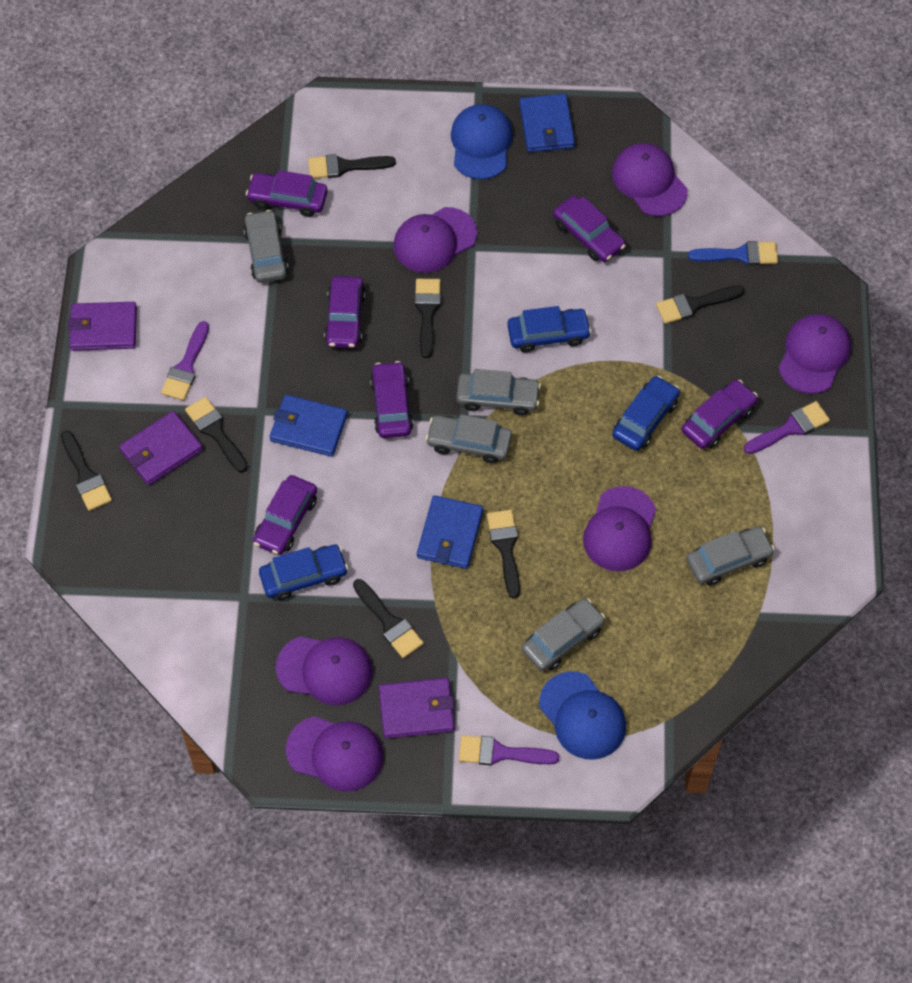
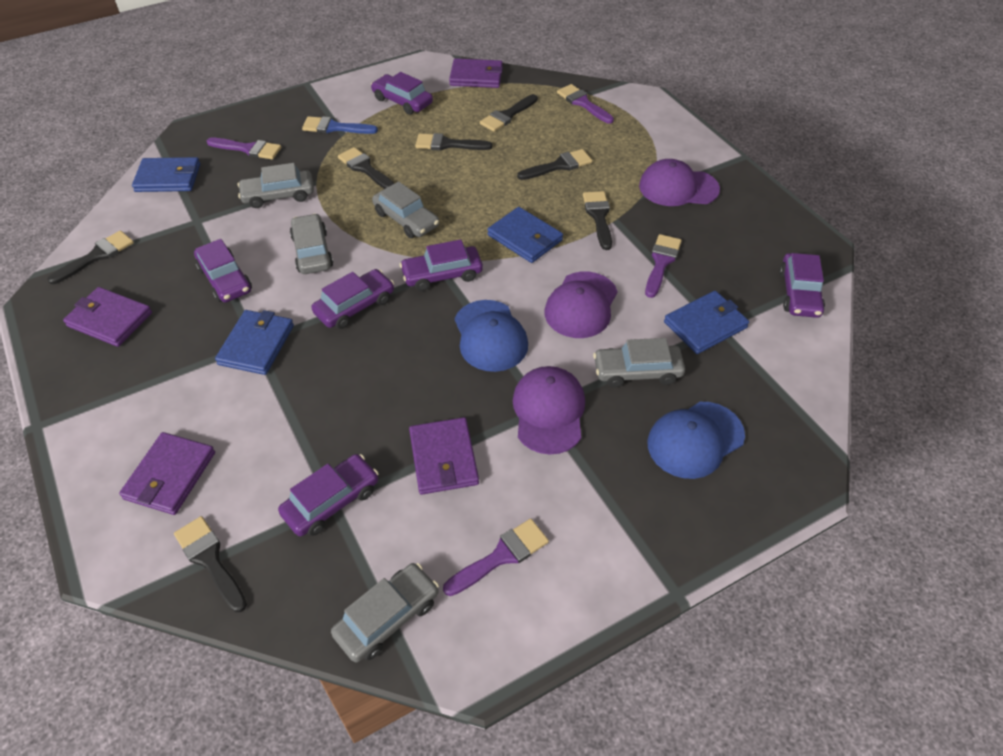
blue car: 3 -> 0
blue wallet: 3 -> 4
purple brush: 3 -> 4
purple cap: 6 -> 3
purple wallet: 3 -> 4

